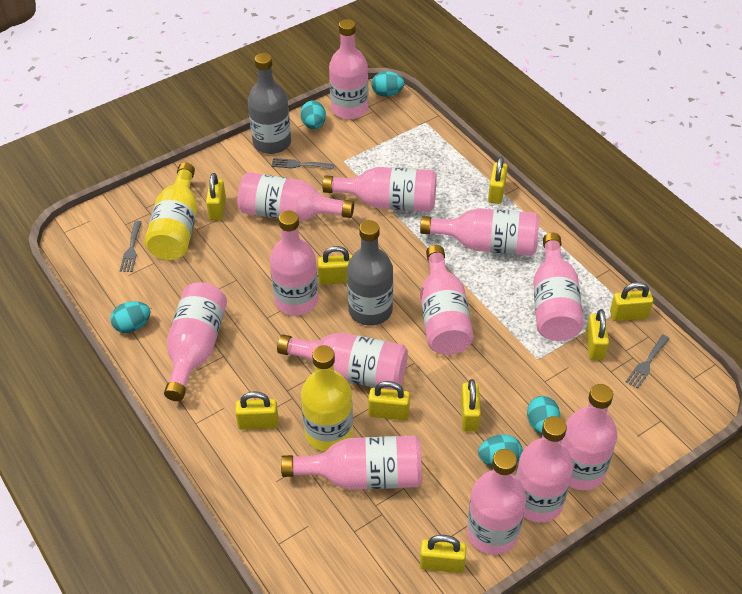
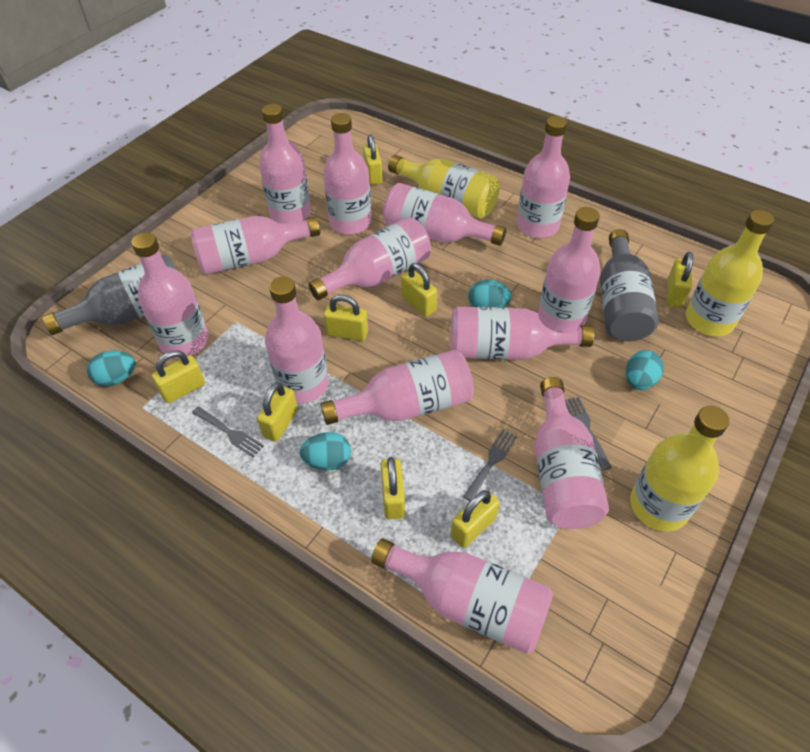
turquoise egg: 5 -> 4
yellow bottle: 2 -> 3
yellow padlock: 9 -> 8

